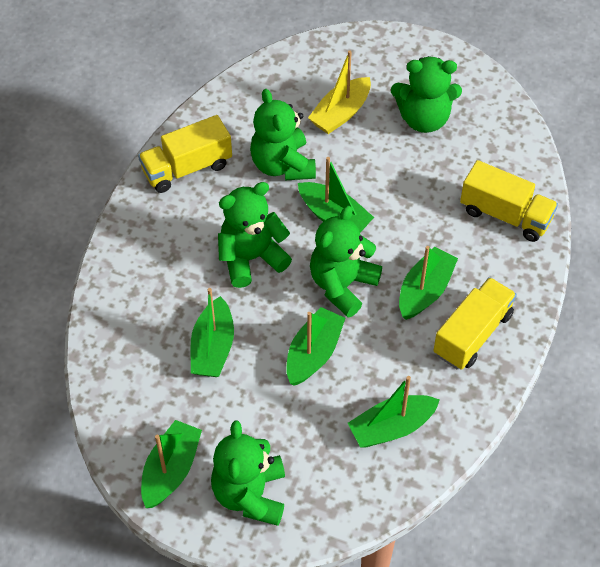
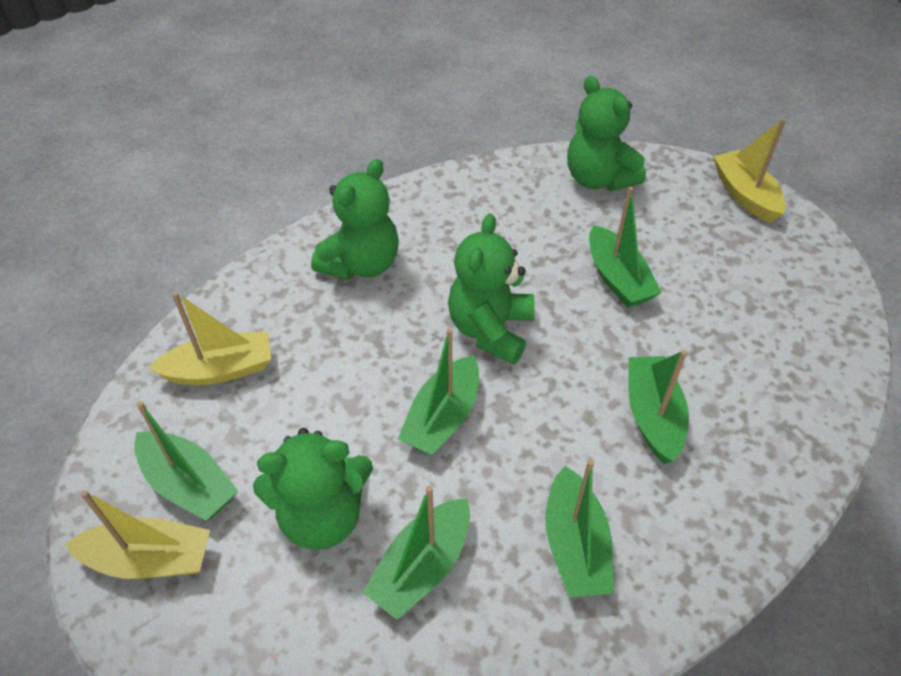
green teddy bear: 5 -> 4
yellow boat: 1 -> 3
yellow truck: 3 -> 0

